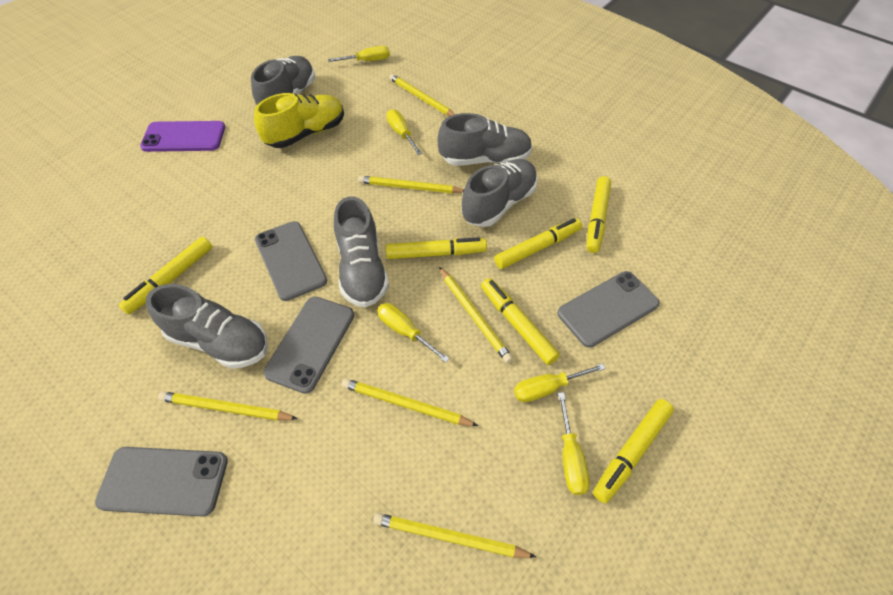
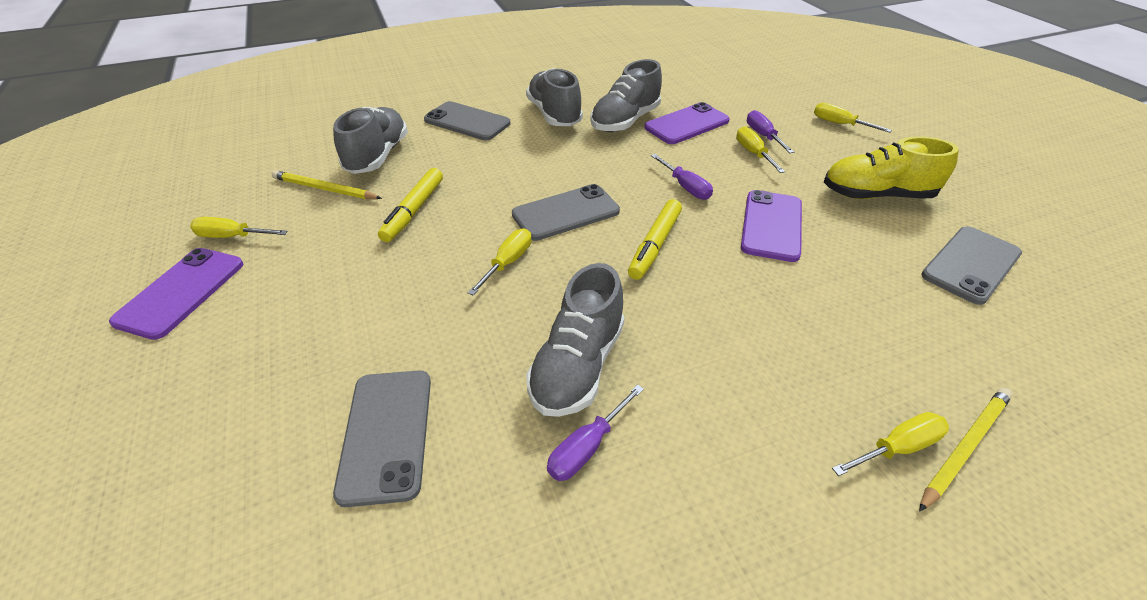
grey shoe: 5 -> 4
purple phone: 1 -> 3
purple screwdriver: 0 -> 3
yellow marker: 6 -> 2
yellow pencil: 6 -> 2

